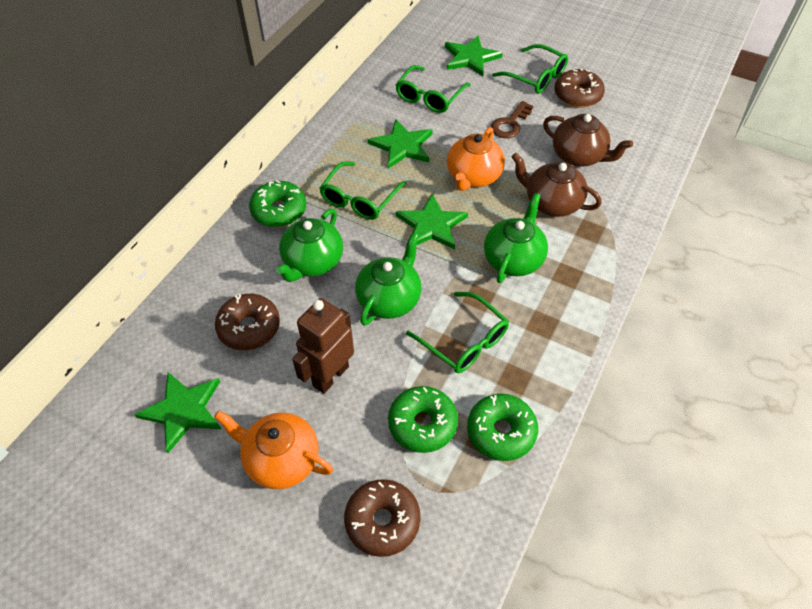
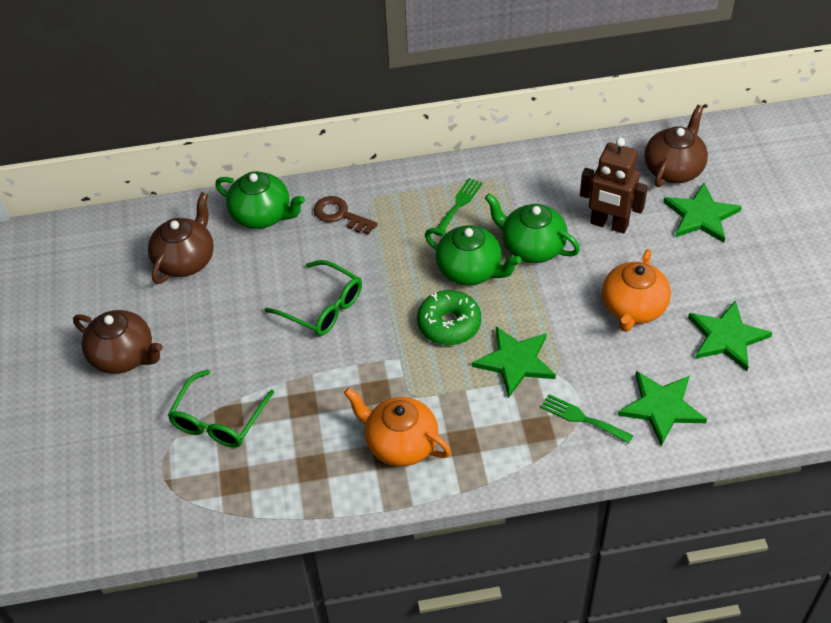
brown donut: 3 -> 0
brown teapot: 2 -> 3
green donut: 3 -> 1
green fork: 0 -> 2
green glasses: 4 -> 2

